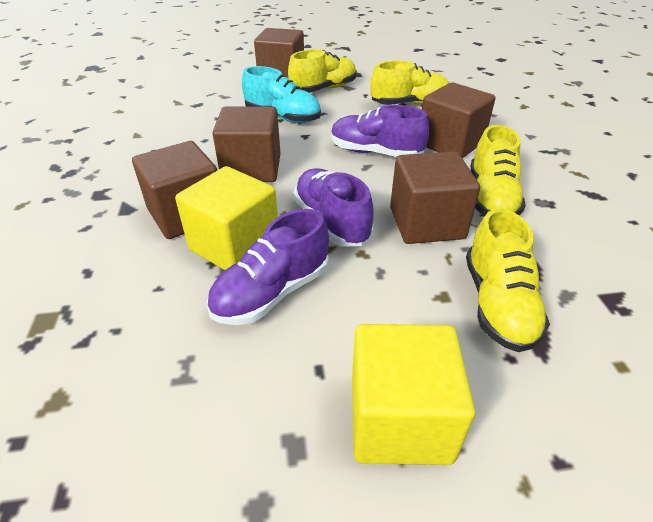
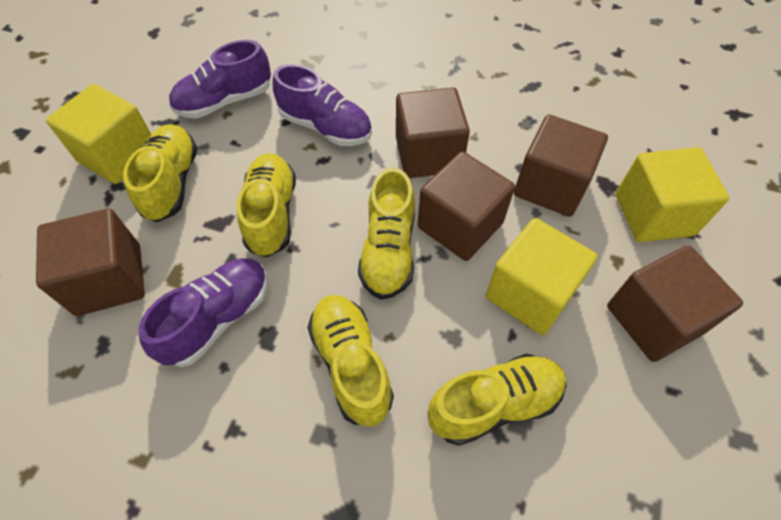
turquoise shoe: 1 -> 0
yellow cube: 2 -> 3
yellow shoe: 4 -> 5

